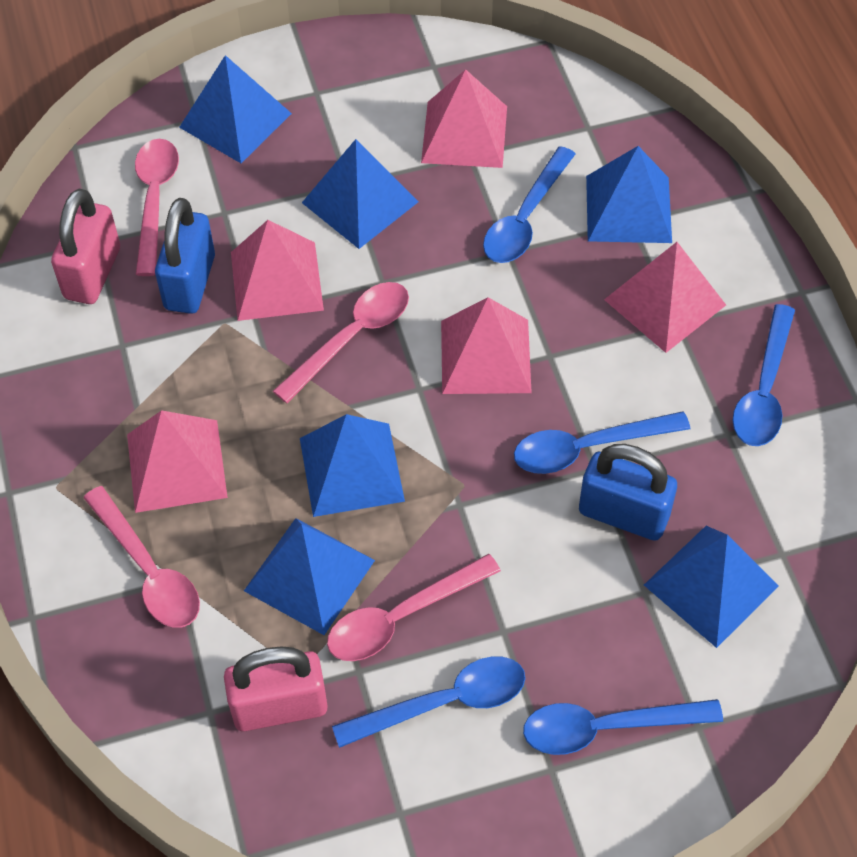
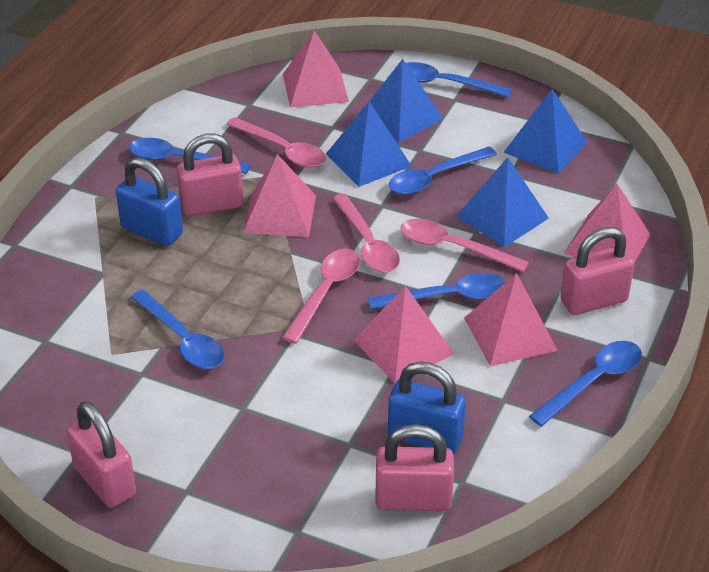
blue pyramid: 6 -> 4
blue spoon: 5 -> 6
pink padlock: 2 -> 4

